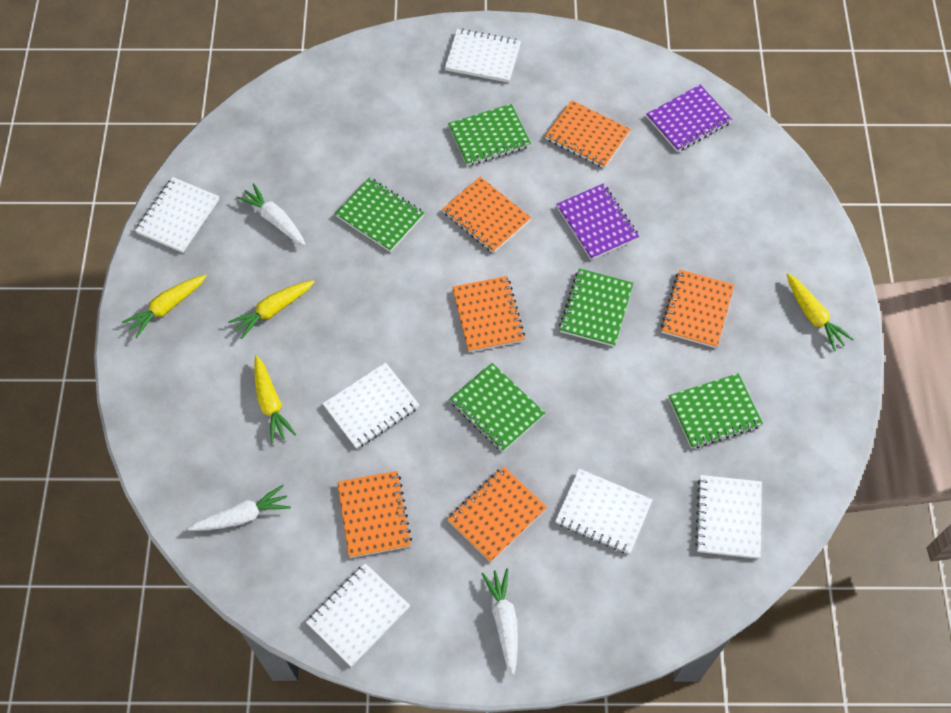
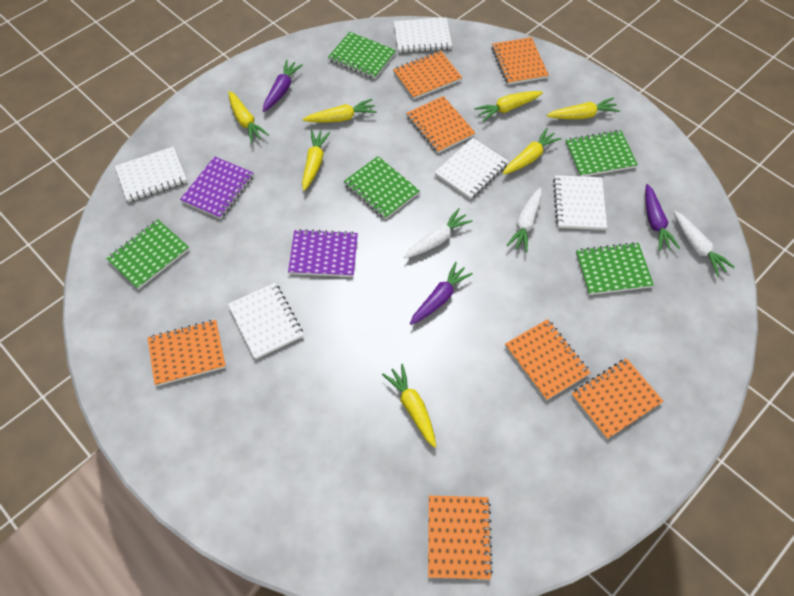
orange notebook: 6 -> 7
purple carrot: 0 -> 3
white notebook: 6 -> 5
yellow carrot: 4 -> 7

